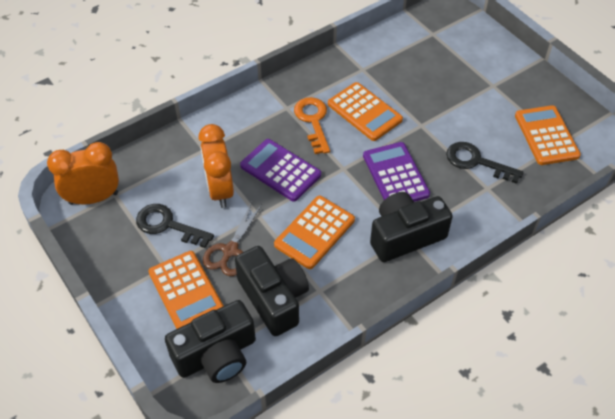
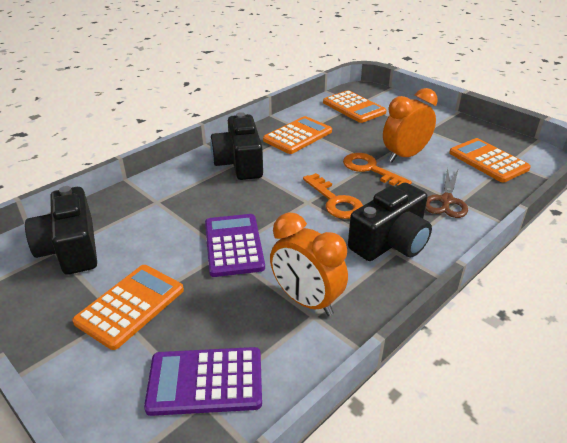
black key: 2 -> 0
orange key: 1 -> 2

